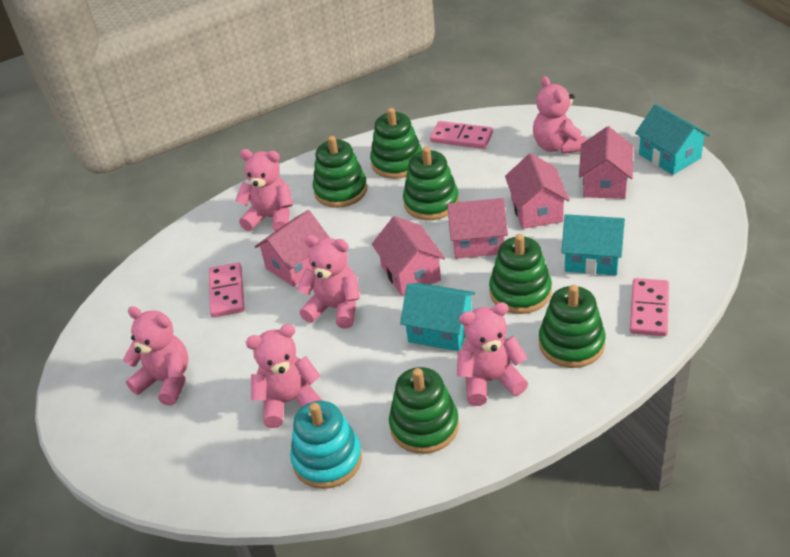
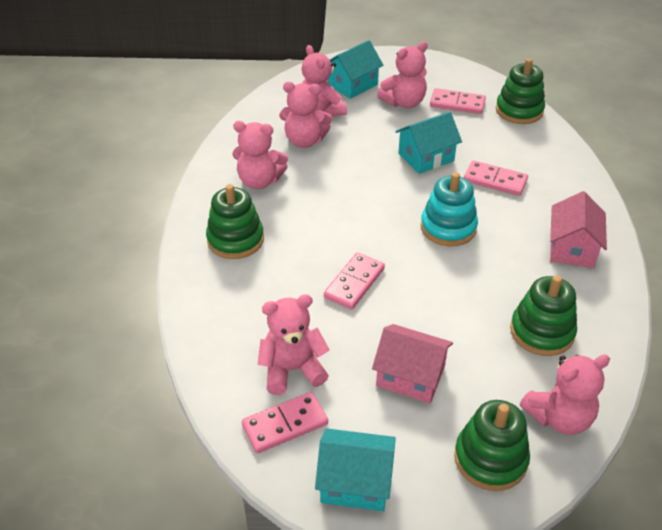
green stacking toy: 6 -> 4
pink domino: 3 -> 4
pink house: 5 -> 2

